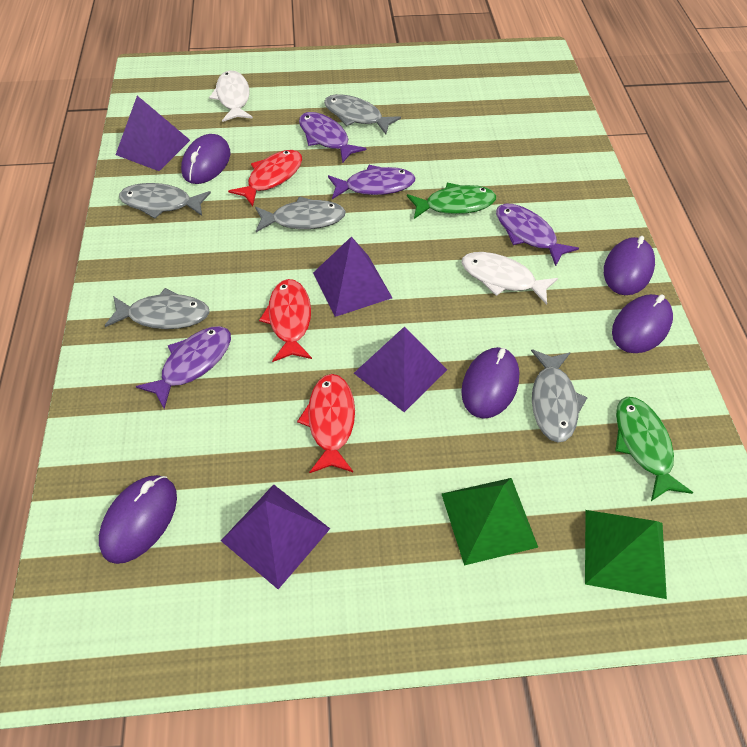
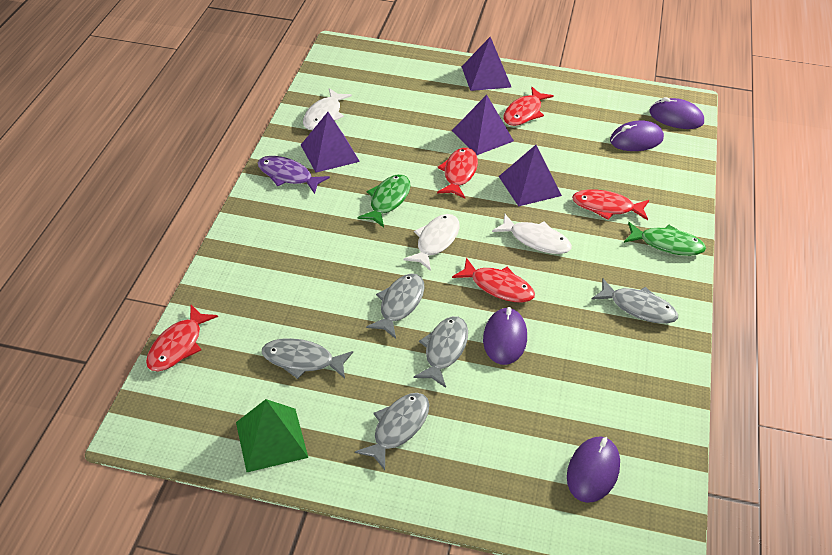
green pyramid: 2 -> 1
purple fish: 4 -> 1
purple mouse: 5 -> 4
red fish: 3 -> 5
white fish: 2 -> 3

